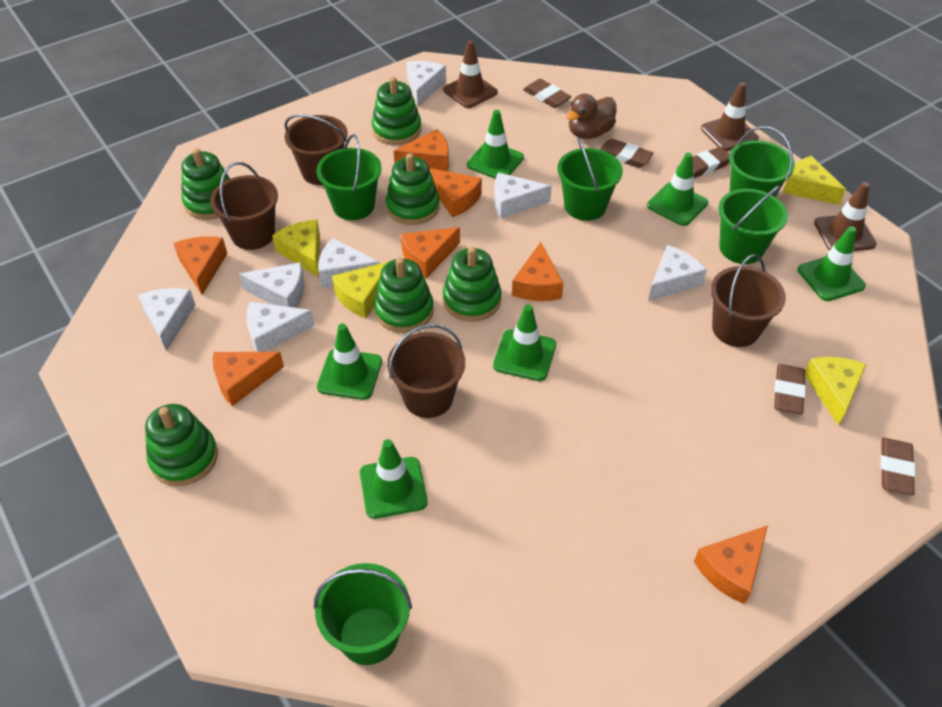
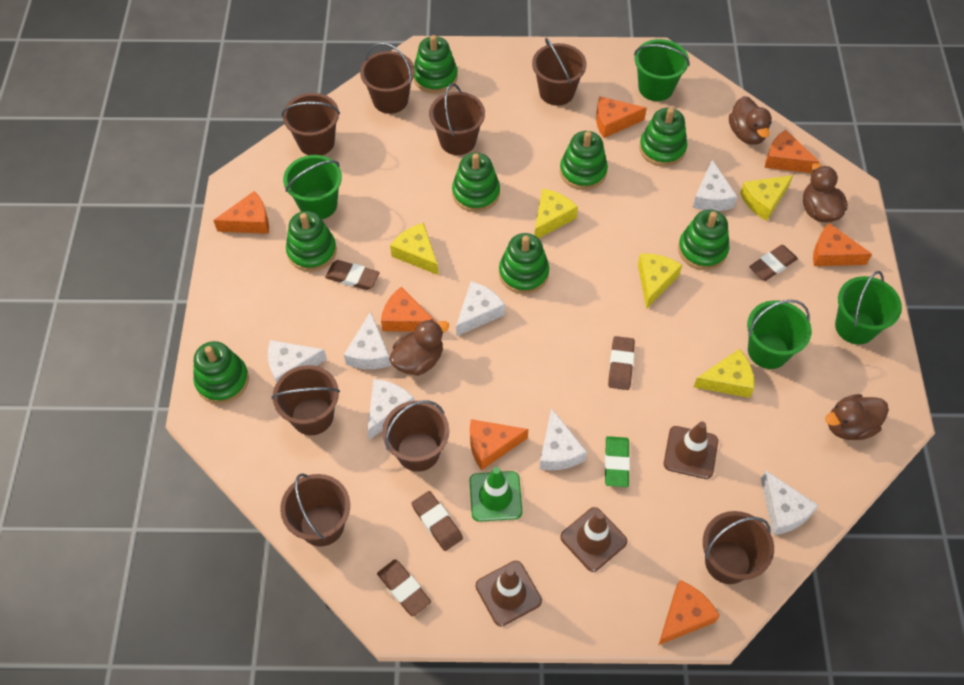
brown bucket: 4 -> 8
brown duck: 1 -> 4
green bucket: 5 -> 4
green eraser: 0 -> 1
green stacking toy: 6 -> 8
green traffic cone: 6 -> 1
yellow cheese: 4 -> 5

